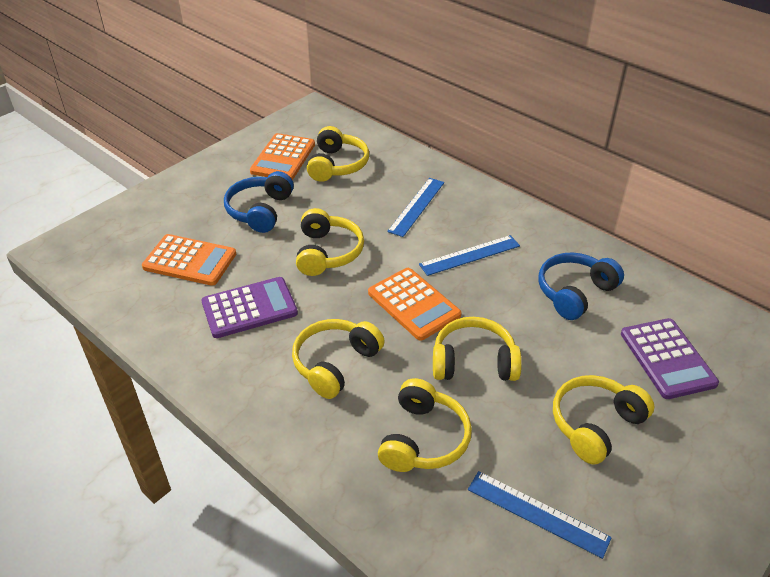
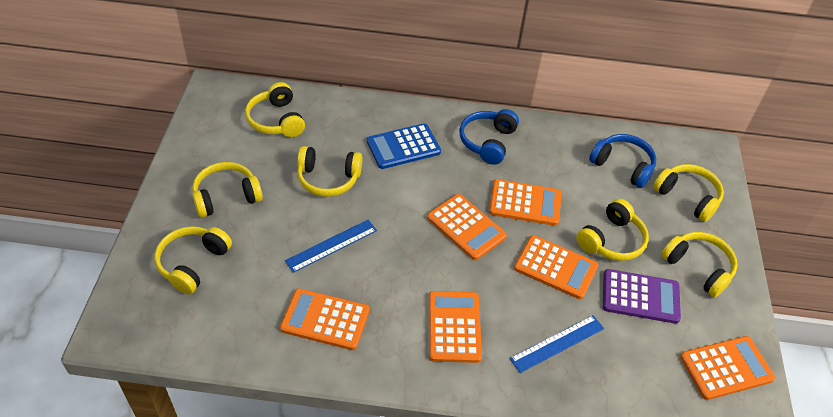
blue calculator: 0 -> 1
blue ruler: 3 -> 2
orange calculator: 3 -> 6
purple calculator: 2 -> 1
yellow headphones: 6 -> 7

